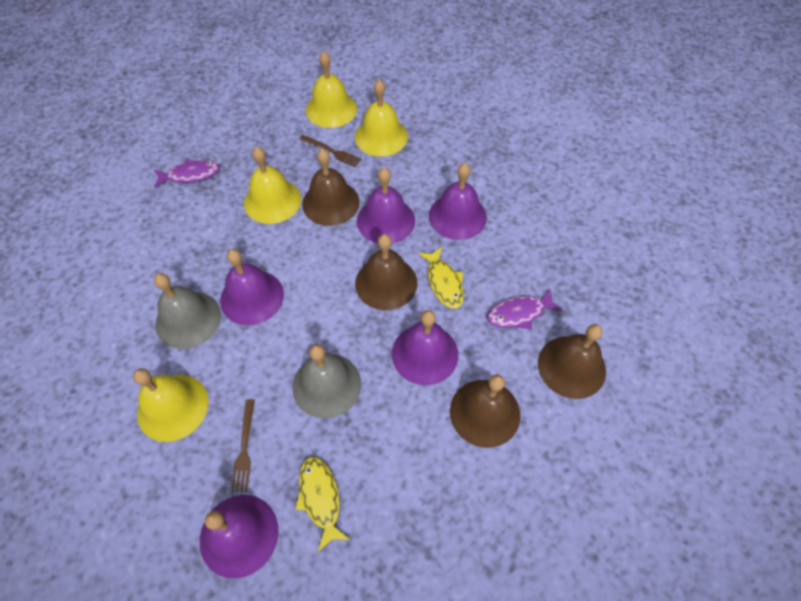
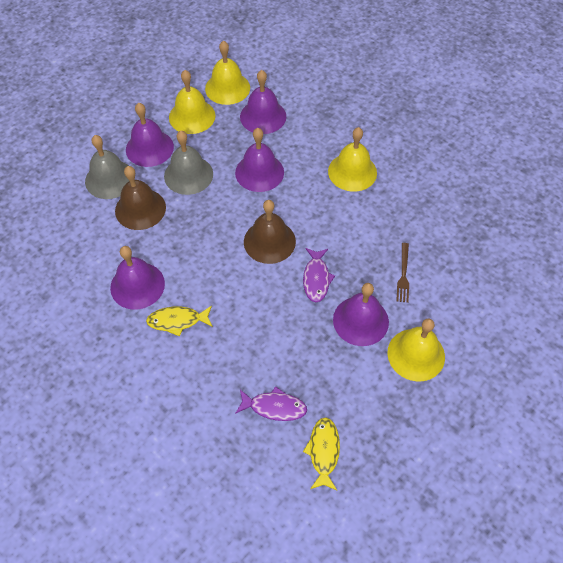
brown bell: 4 -> 2
brown fork: 2 -> 1

